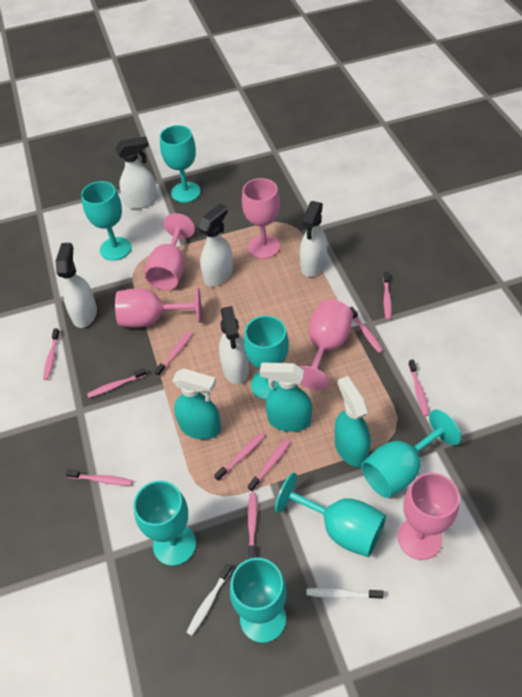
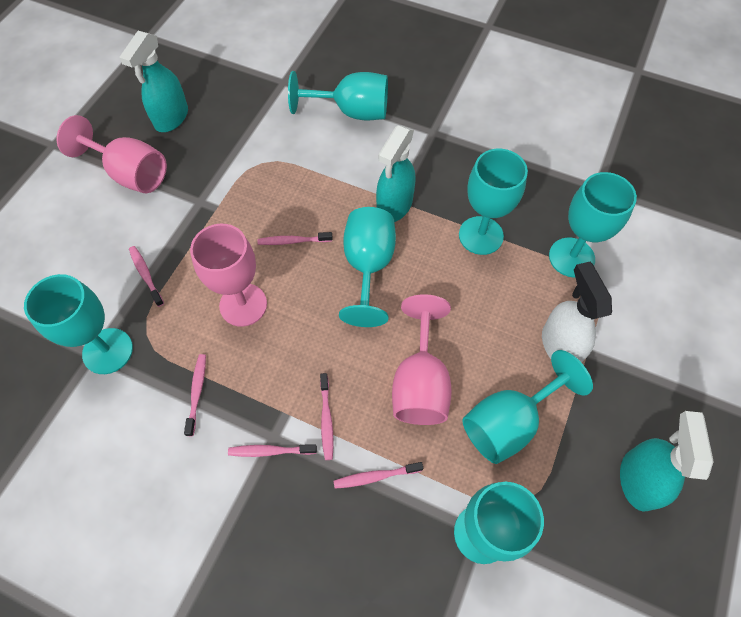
pink goblet: 5 -> 3
pink toothbrush: 10 -> 6
white spray bottle: 5 -> 1
white toothbrush: 2 -> 0

